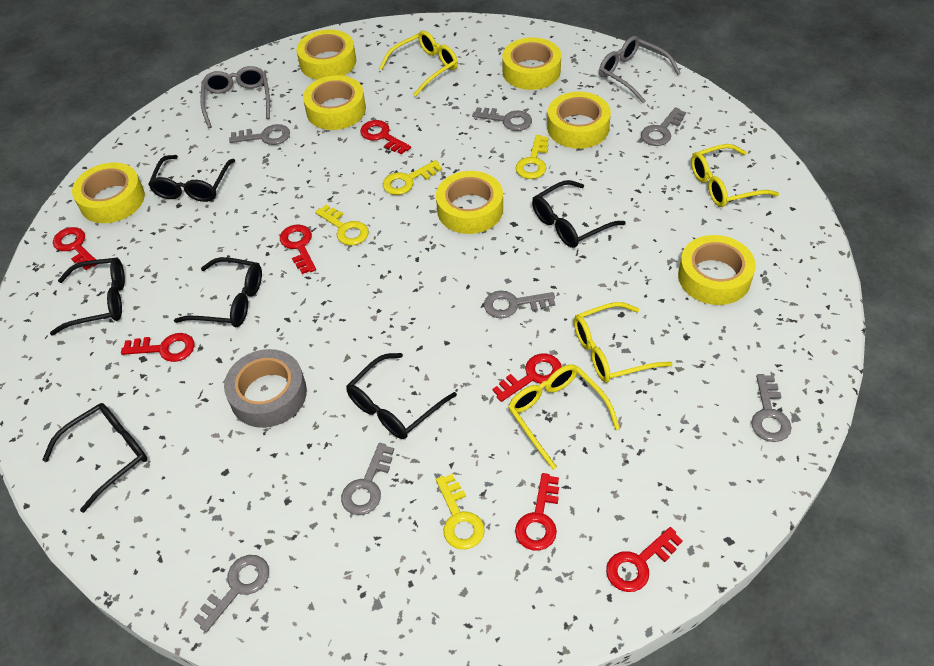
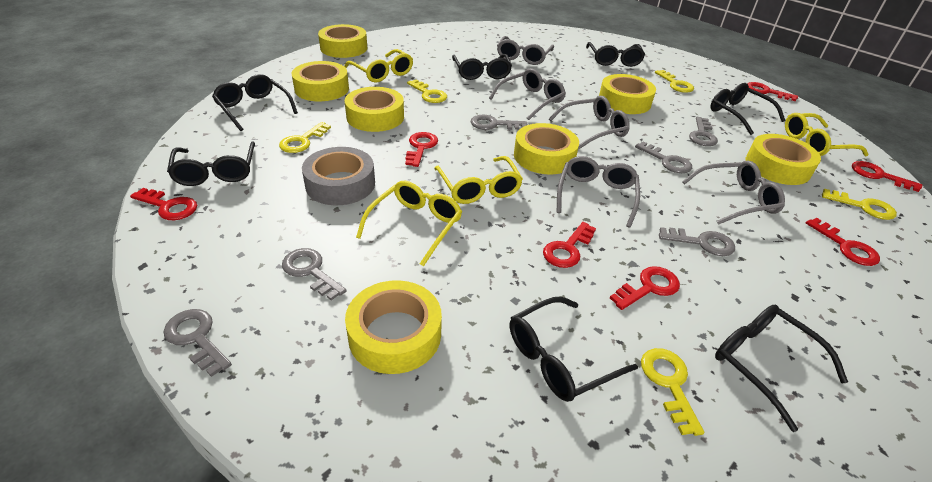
black glasses: 6 -> 7
grey glasses: 2 -> 5
grey key: 7 -> 6
yellow key: 4 -> 5

